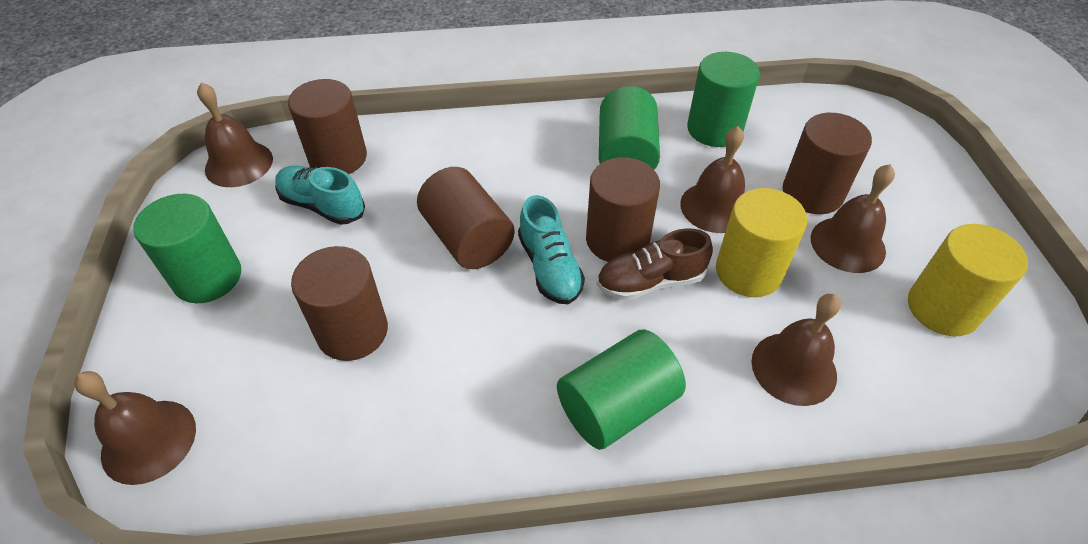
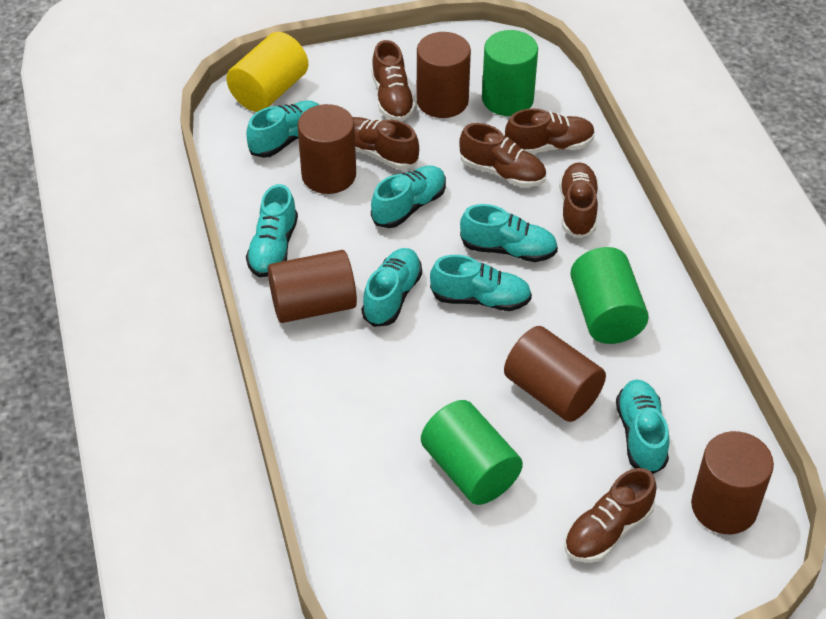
brown bell: 5 -> 0
brown shoe: 1 -> 6
green cylinder: 4 -> 3
turquoise shoe: 2 -> 7
yellow cylinder: 2 -> 1

